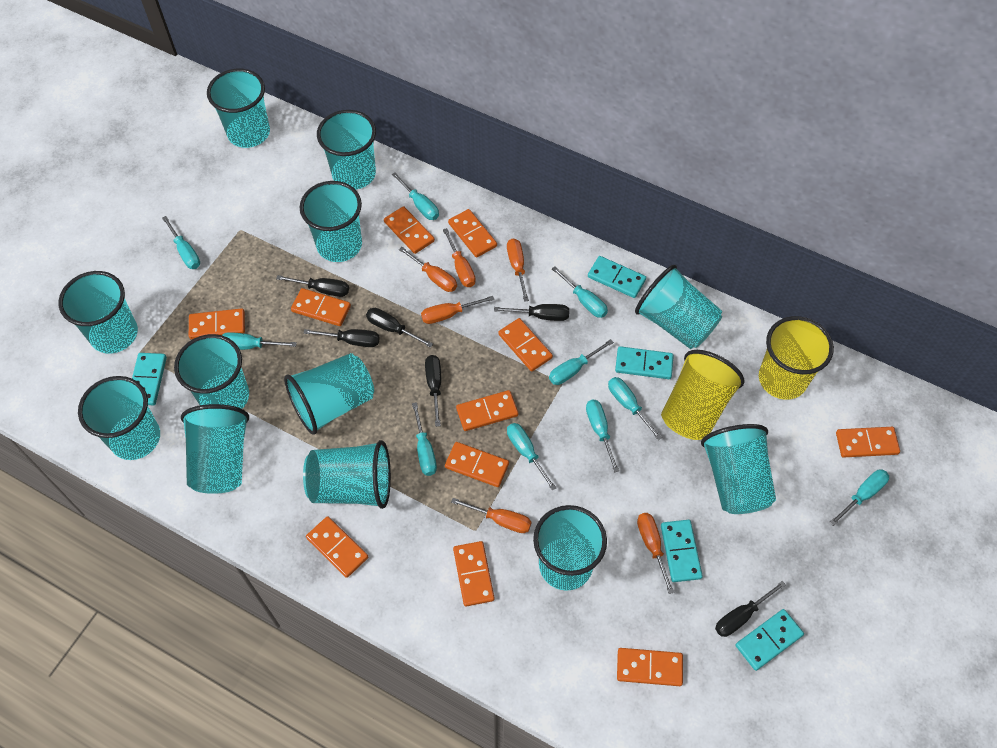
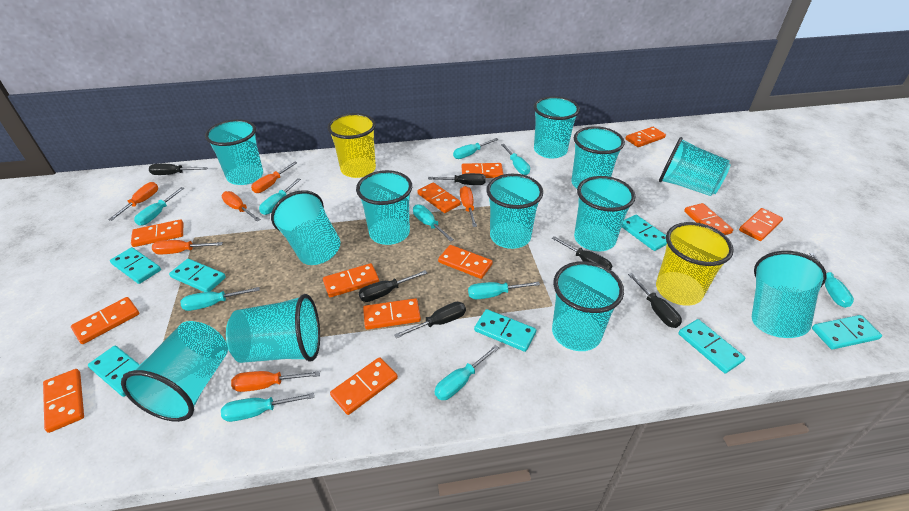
orange domino: 11 -> 12
turquoise domino: 5 -> 7

